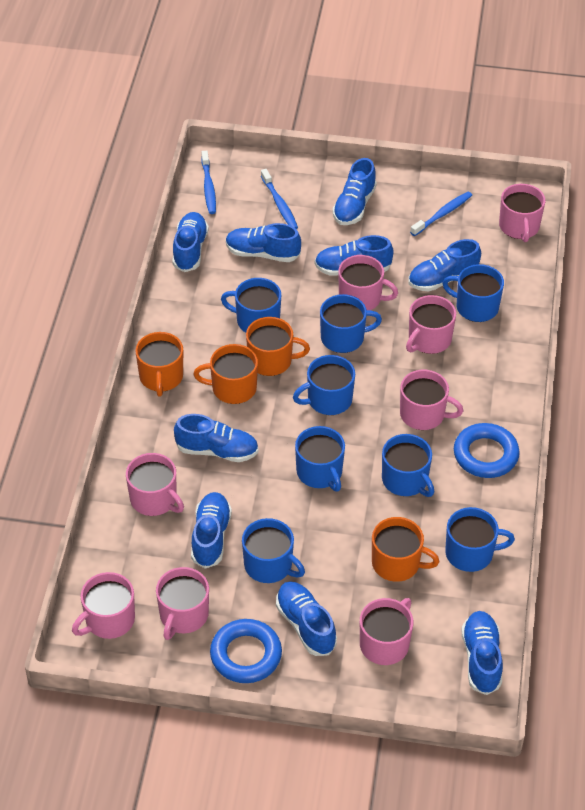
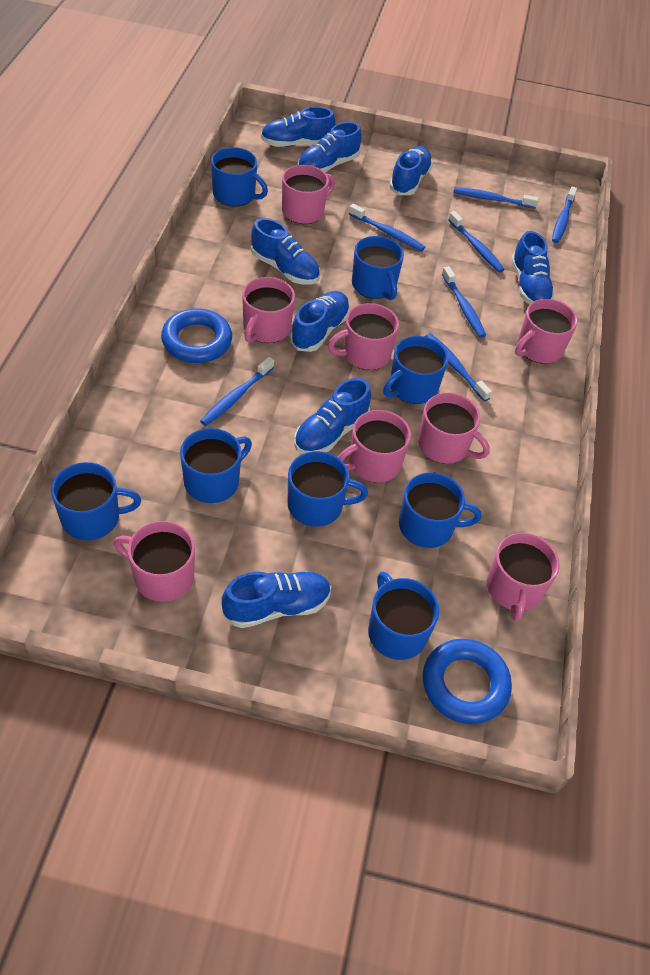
blue shoe: 9 -> 8
blue toothbrush: 3 -> 7
orange mug: 4 -> 0

